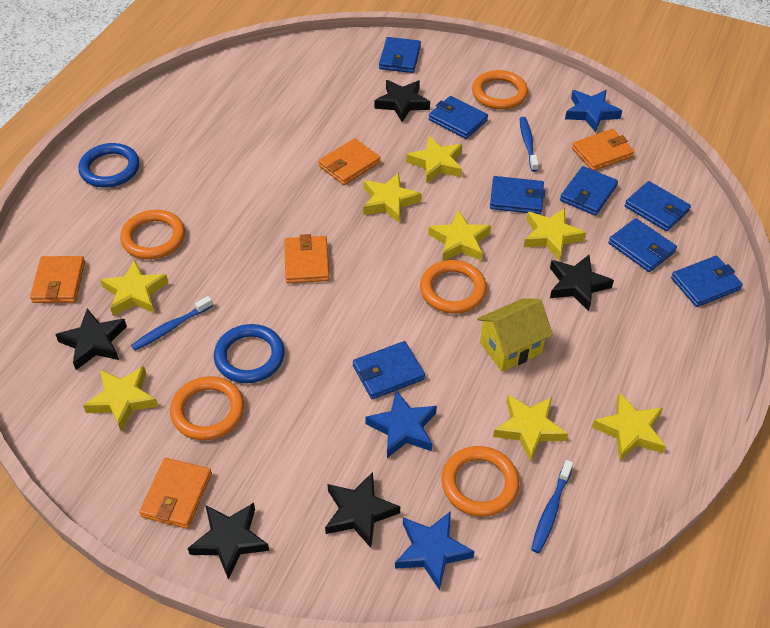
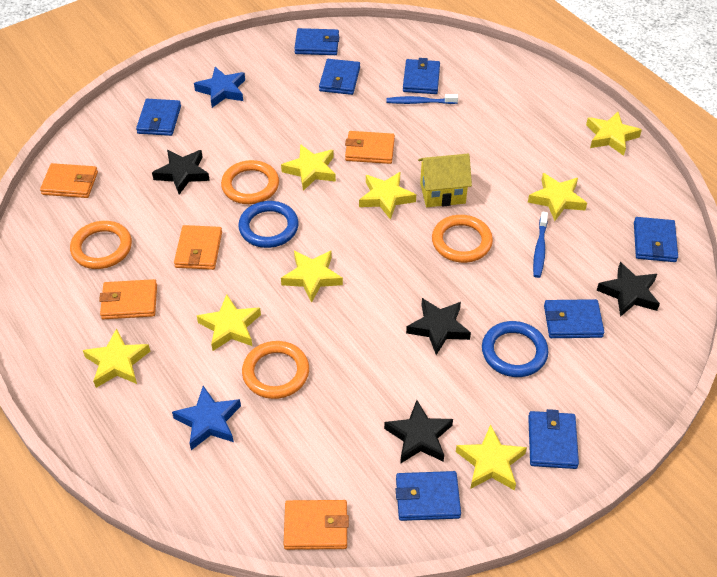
black star: 5 -> 4
blue star: 3 -> 2
blue toothbrush: 3 -> 2
orange ring: 5 -> 4

